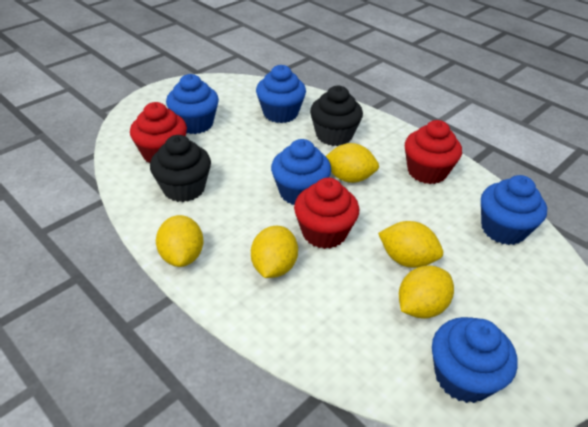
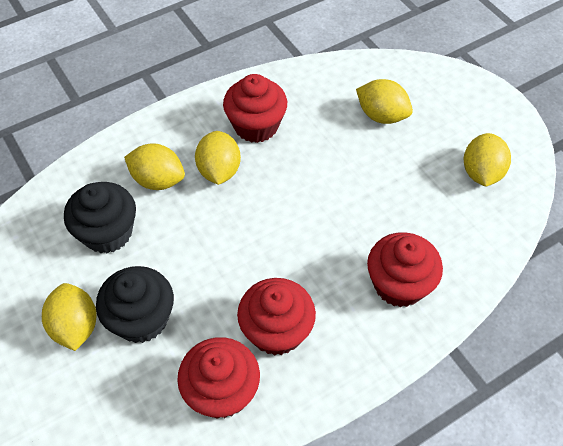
blue cupcake: 5 -> 0
red cupcake: 3 -> 4

